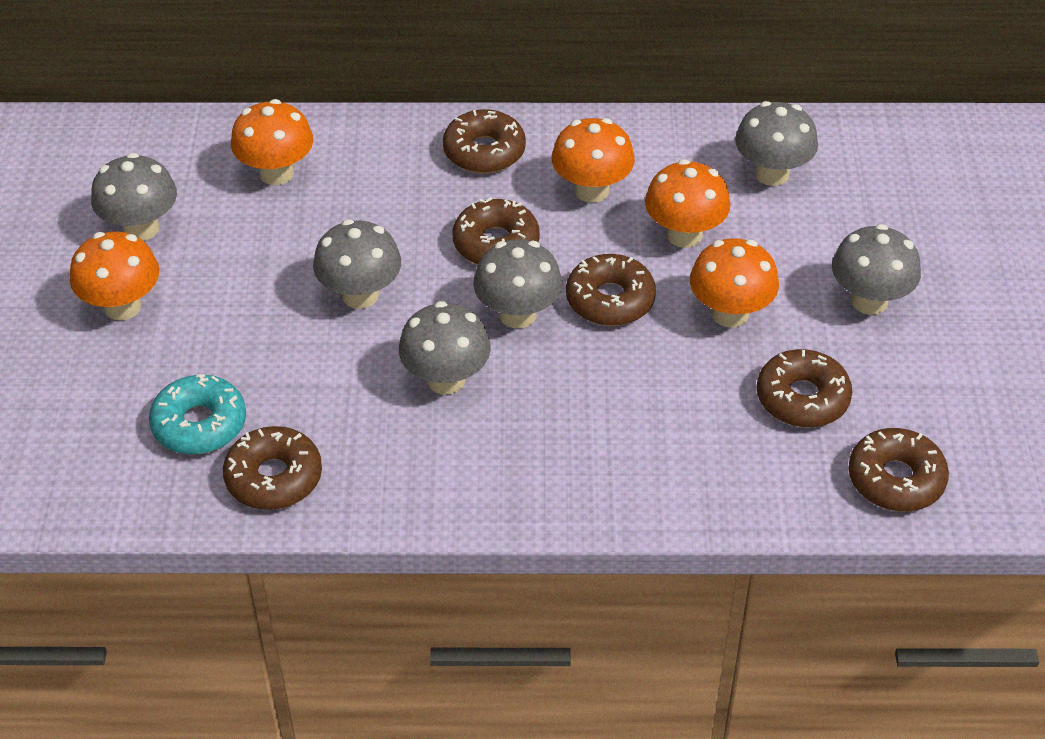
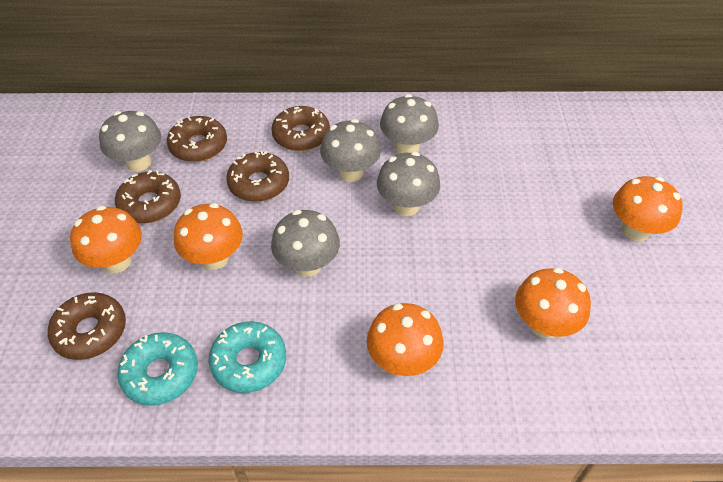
brown donut: 6 -> 5
grey mushroom: 6 -> 5
turquoise donut: 1 -> 2

